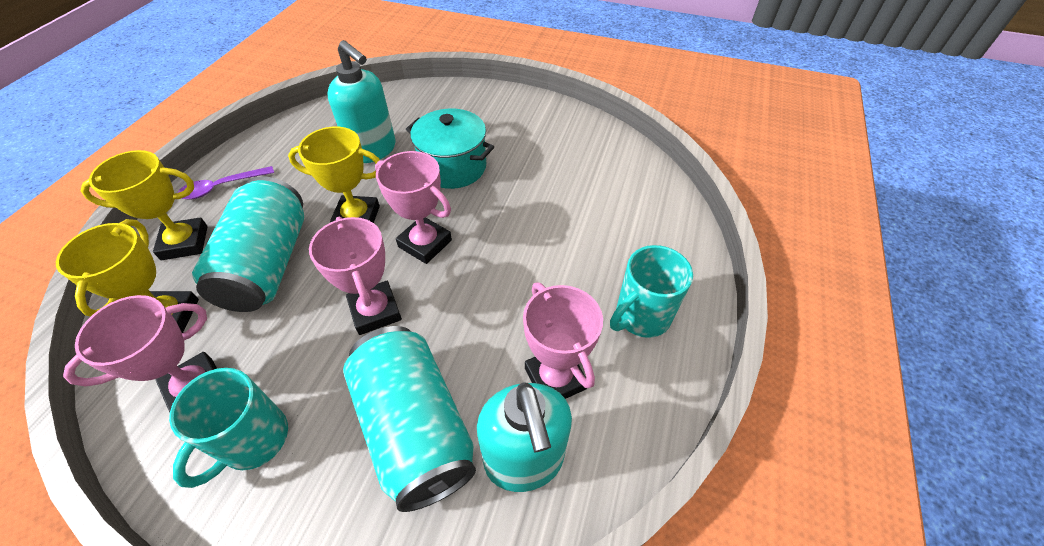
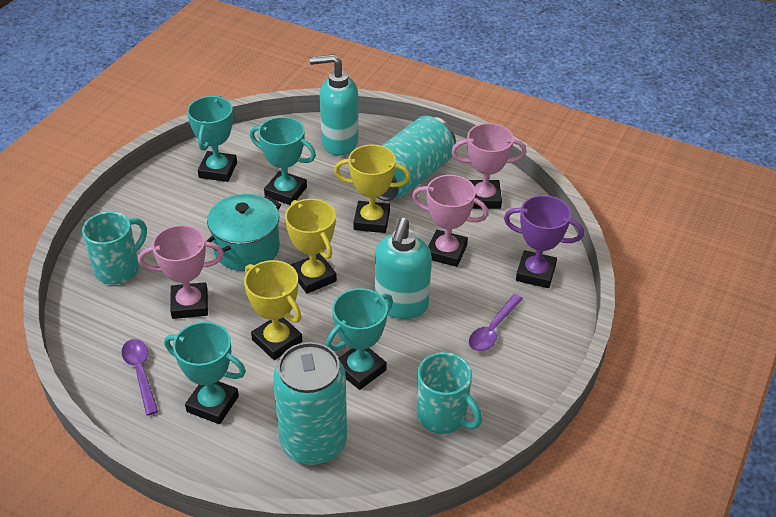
pink trophy: 4 -> 3
purple spoon: 1 -> 2
purple trophy: 0 -> 1
turquoise trophy: 0 -> 4

